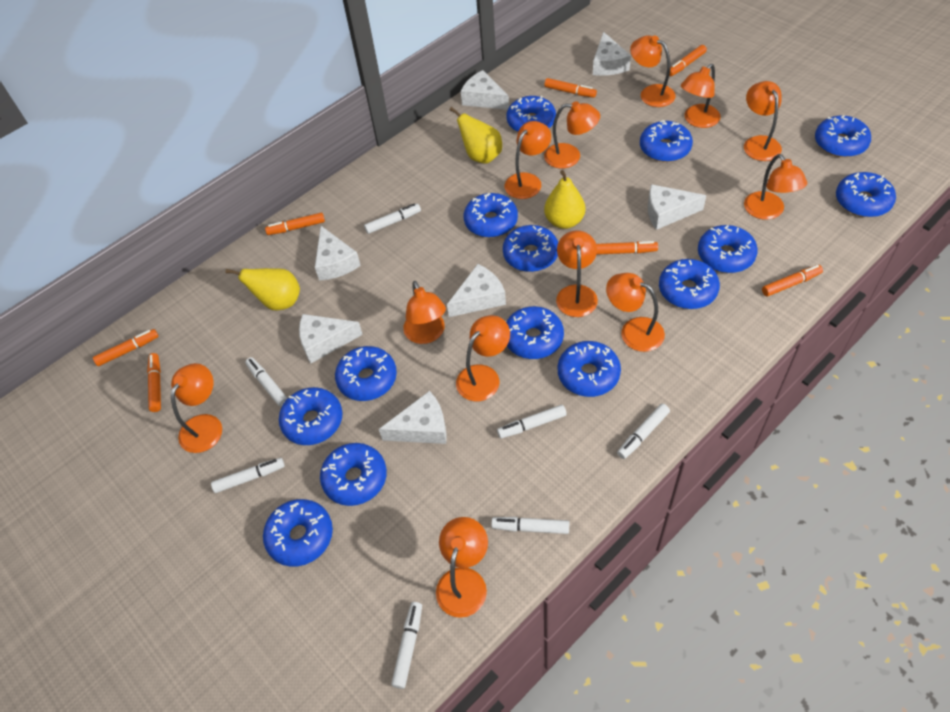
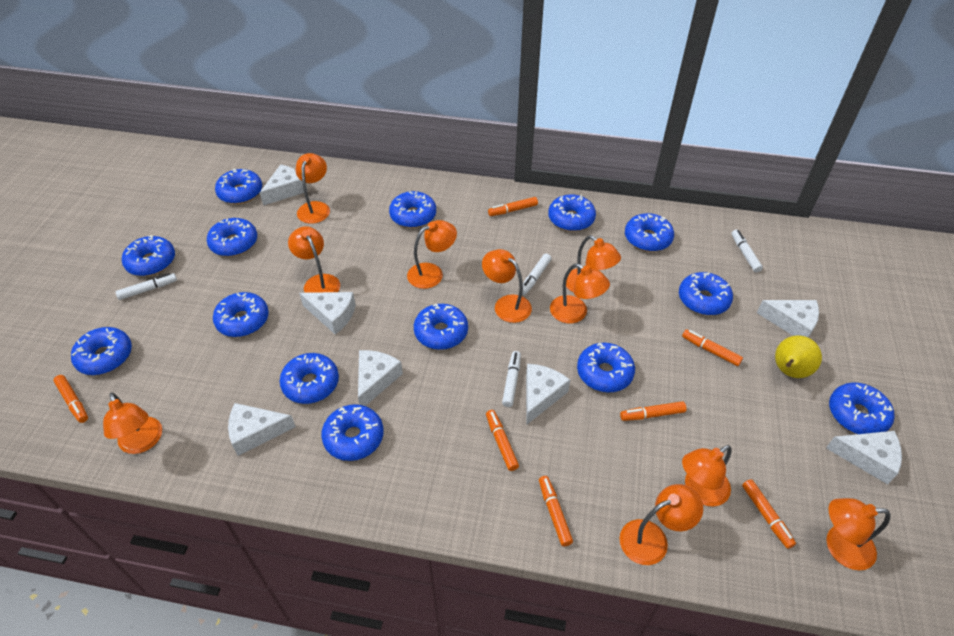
orange lamp: 12 -> 10
white marker: 7 -> 4
yellow pear: 3 -> 1

